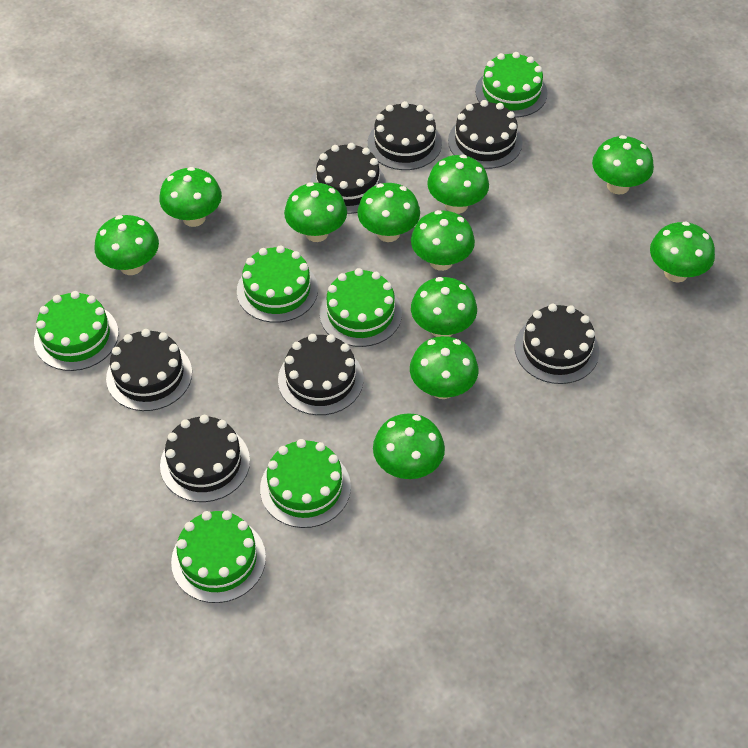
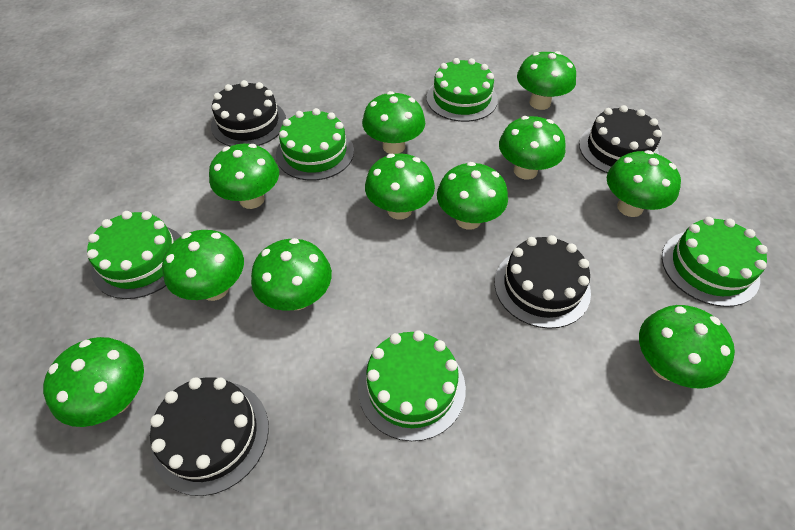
black cake: 7 -> 4
green cake: 6 -> 5

